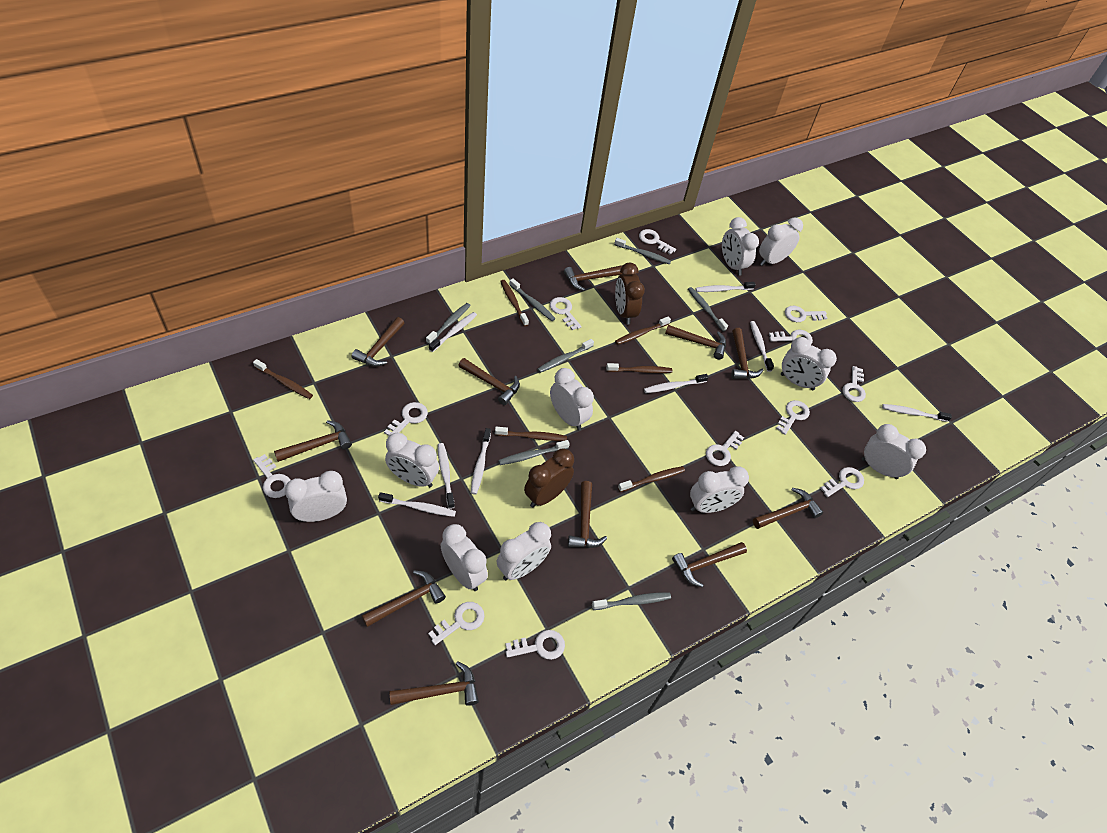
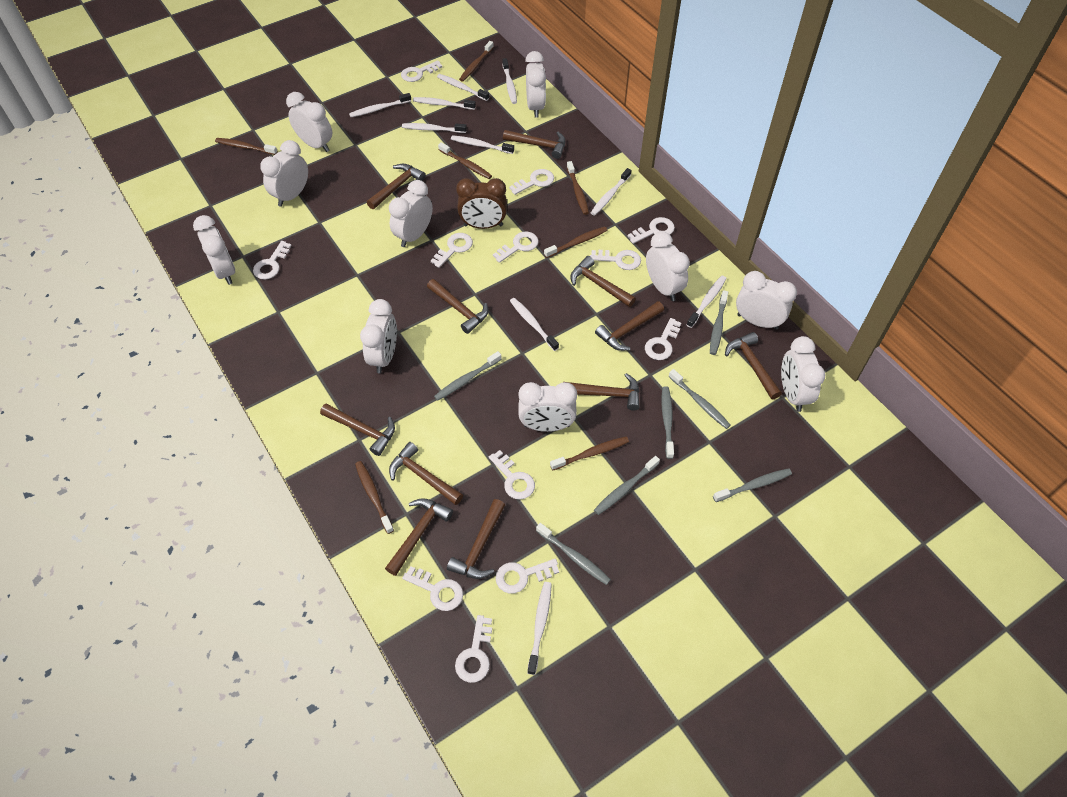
brown clock: 2 -> 1
brown toothbrush: 6 -> 7
white toothbrush: 8 -> 10

